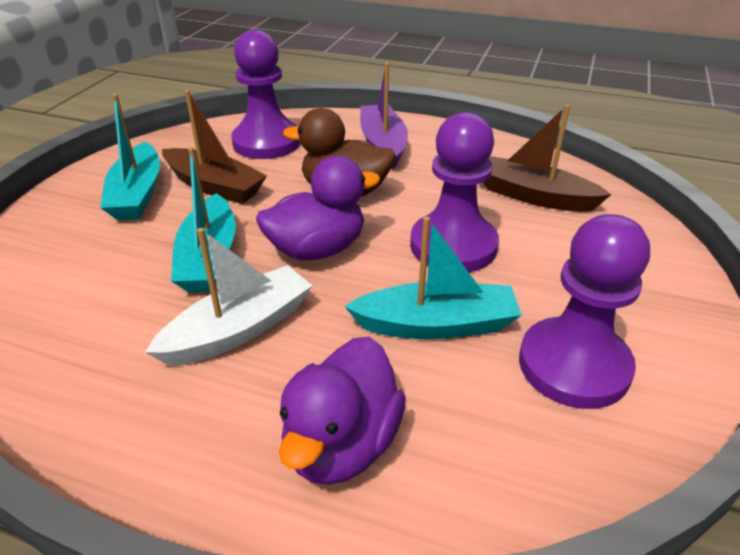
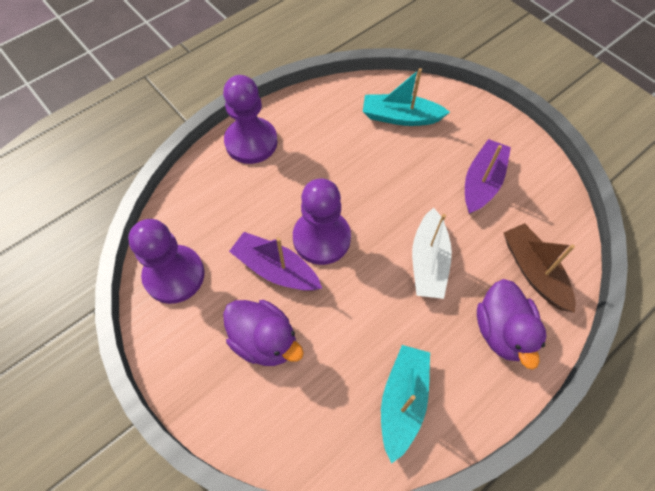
brown boat: 2 -> 1
brown duck: 1 -> 0
purple boat: 1 -> 2
turquoise boat: 3 -> 2

